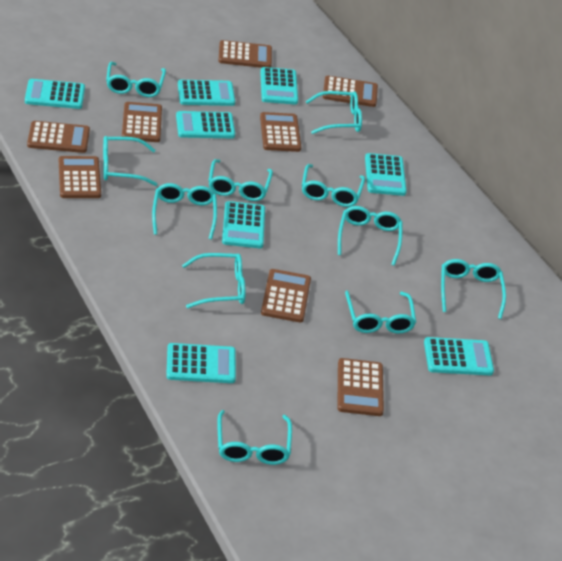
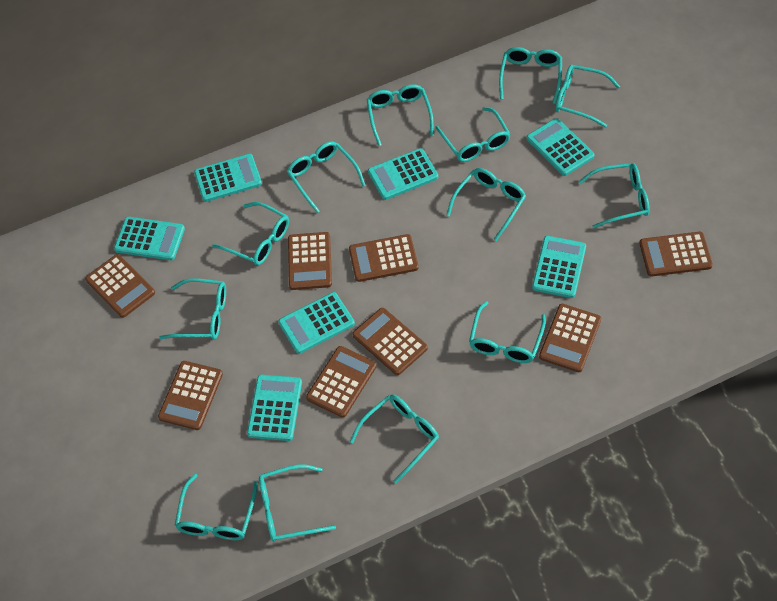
turquoise calculator: 8 -> 7
turquoise glasses: 11 -> 13

